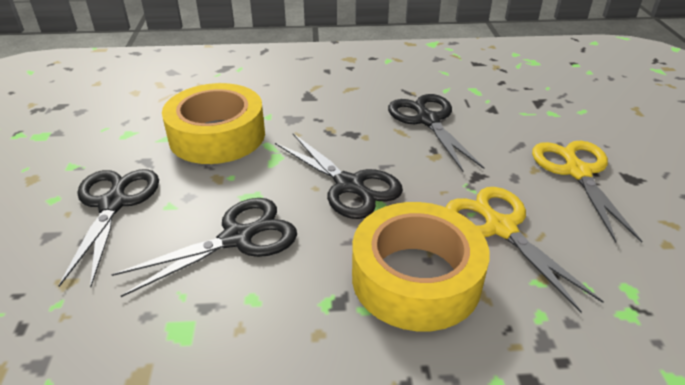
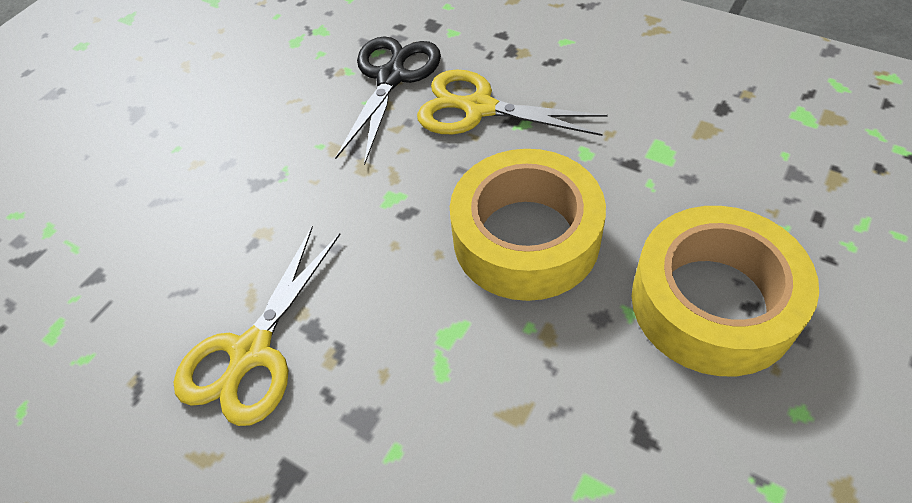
black scissors: 4 -> 1

